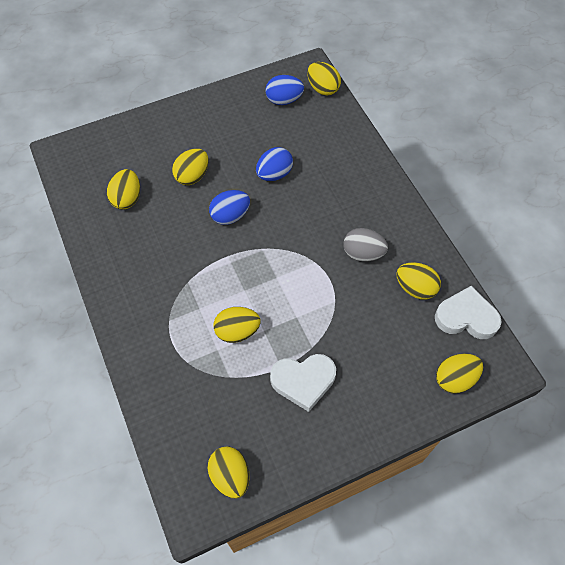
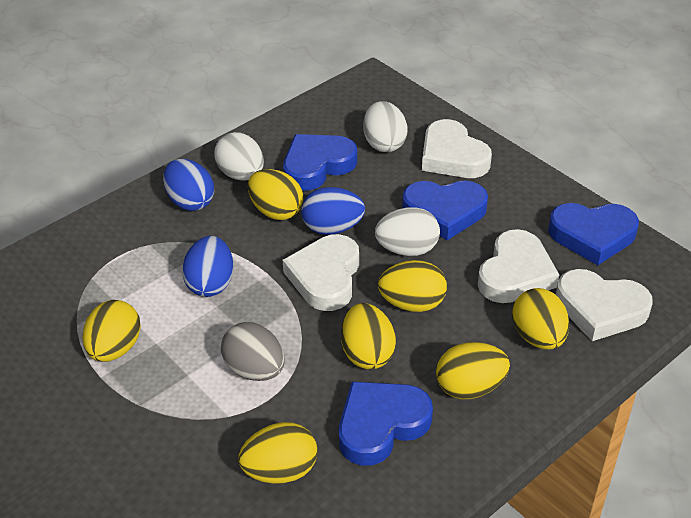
blue heart: 0 -> 4
white egg: 0 -> 3
white heart: 2 -> 4

